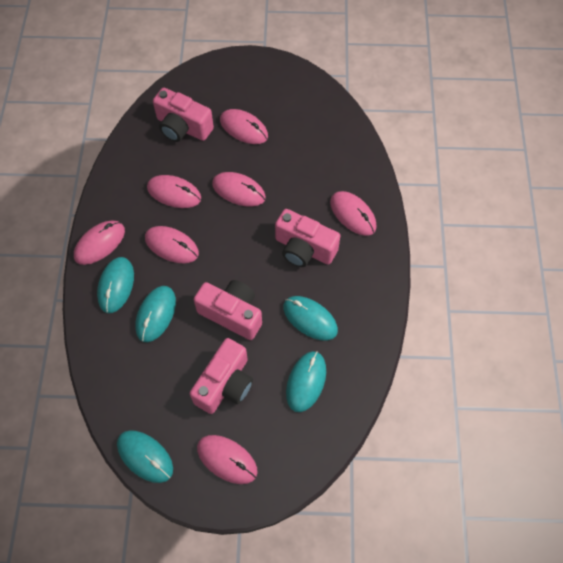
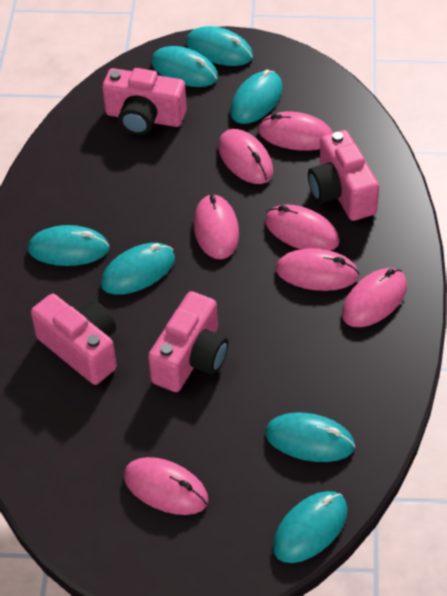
turquoise mouse: 5 -> 7

